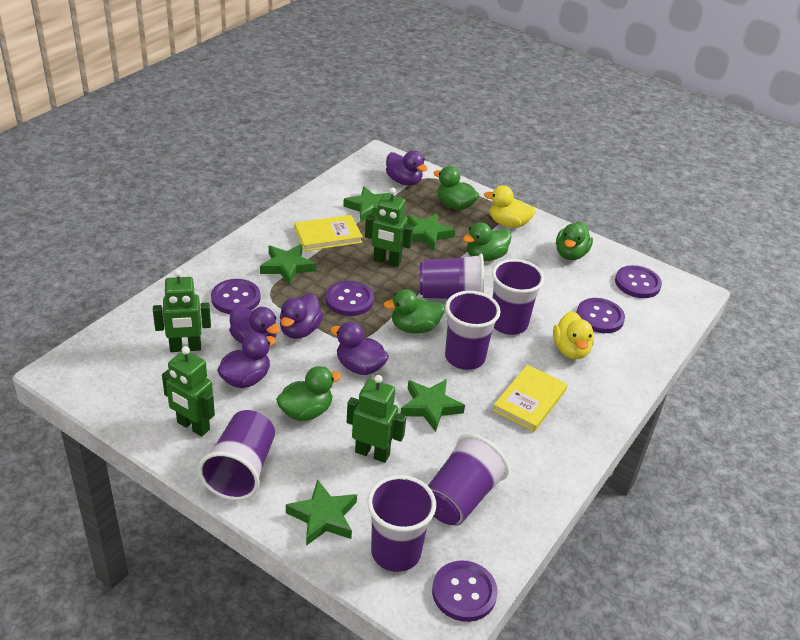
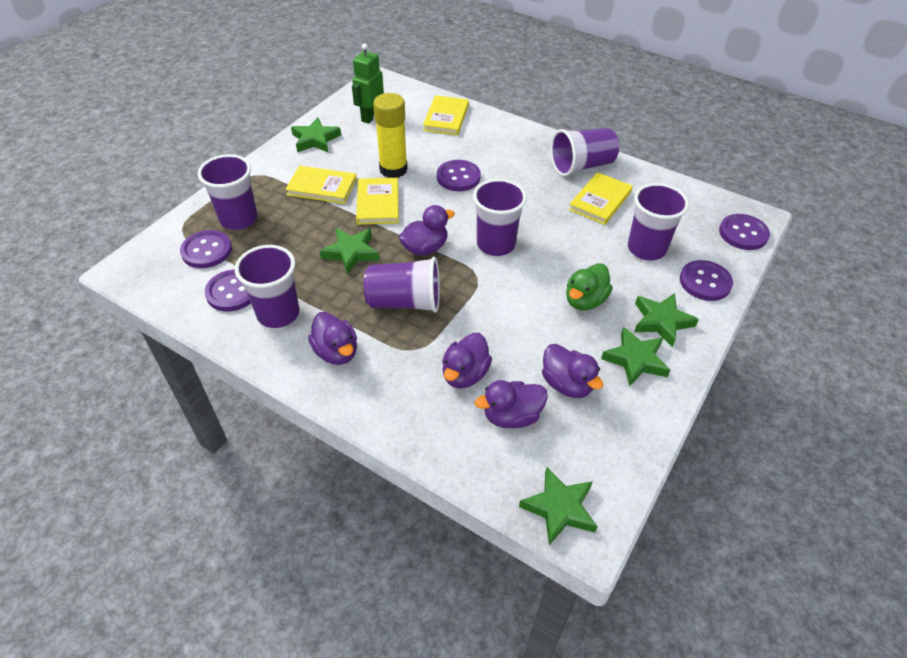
green duck: 5 -> 1
green robot: 4 -> 1
yellow book: 2 -> 4
yellow duck: 2 -> 0
yellow glue stick: 0 -> 1

